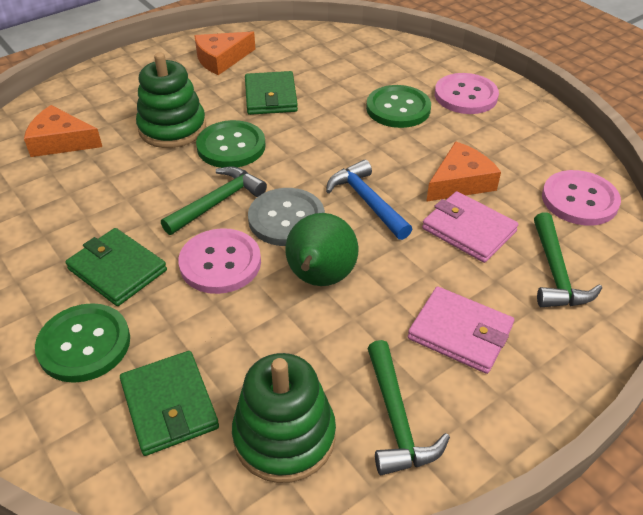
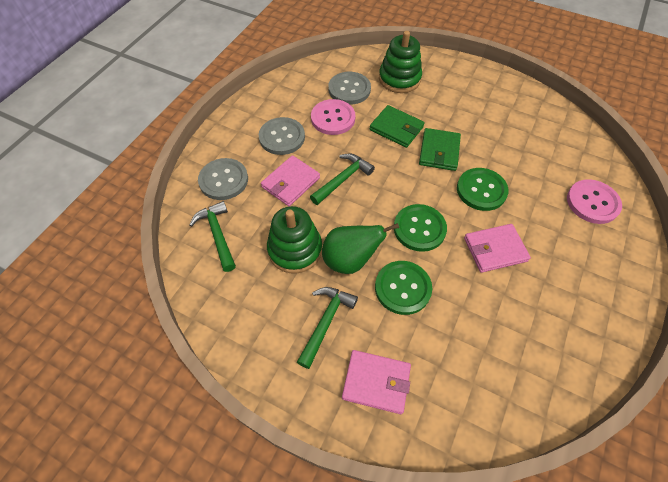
blue hammer: 1 -> 0
green wallet: 3 -> 2
grey button: 1 -> 3
orange cheese: 3 -> 0
pink button: 3 -> 2
pink wallet: 2 -> 3

